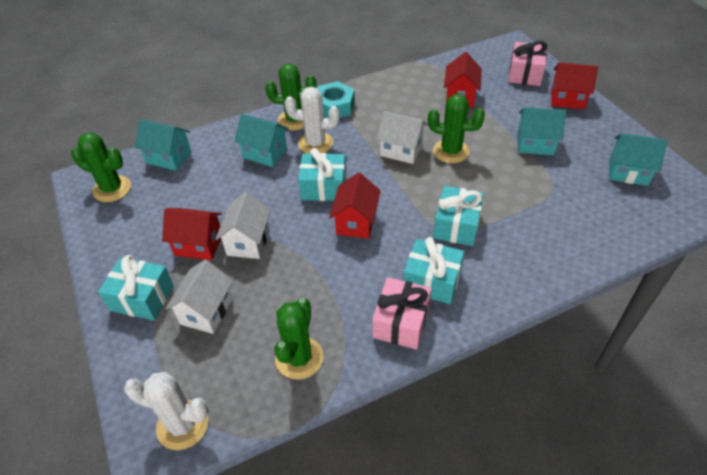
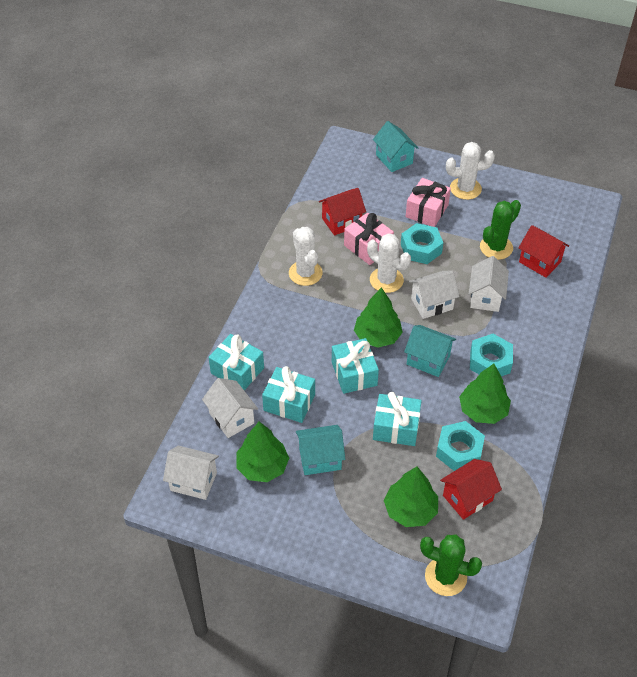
green cactus: 4 -> 2
green tree: 0 -> 4
red house: 4 -> 3
turquoise house: 4 -> 3
turquoise nut: 1 -> 3
white cactus: 2 -> 3
white house: 3 -> 4

